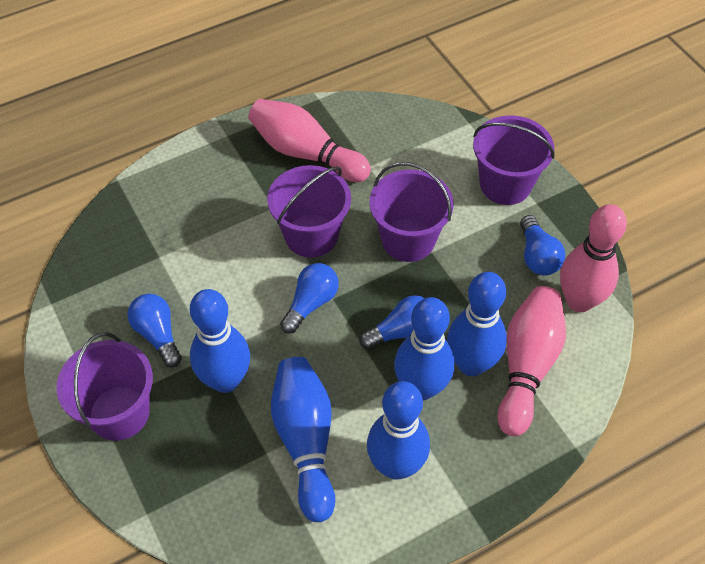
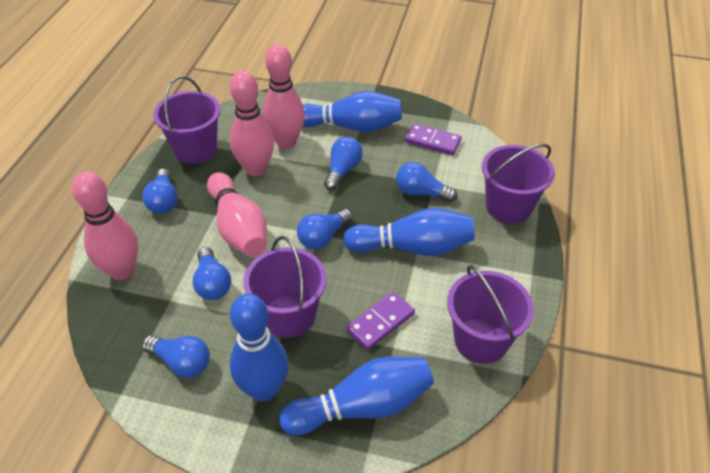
blue bowling pin: 5 -> 4
blue light bulb: 4 -> 6
pink bowling pin: 3 -> 4
purple domino: 0 -> 2

